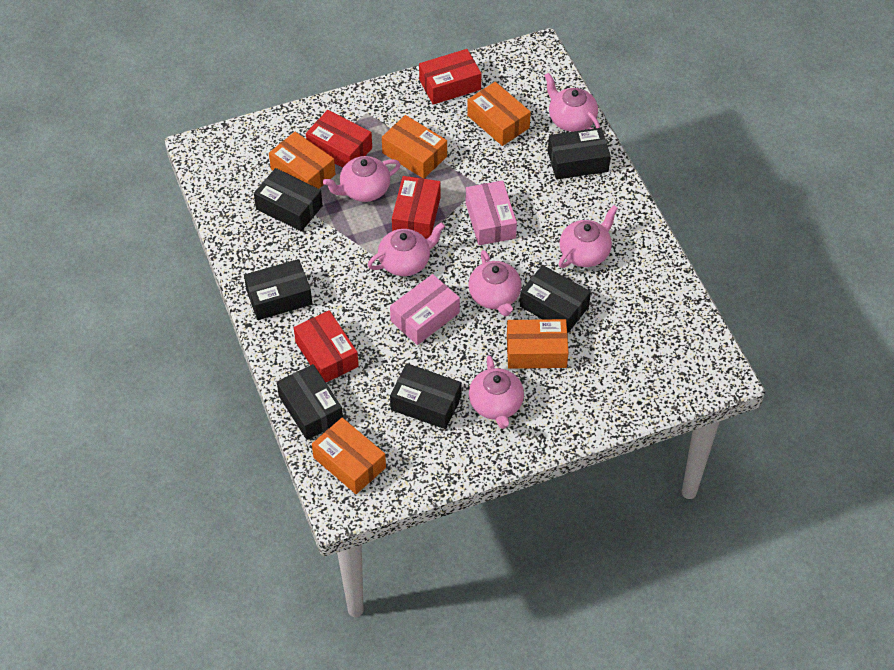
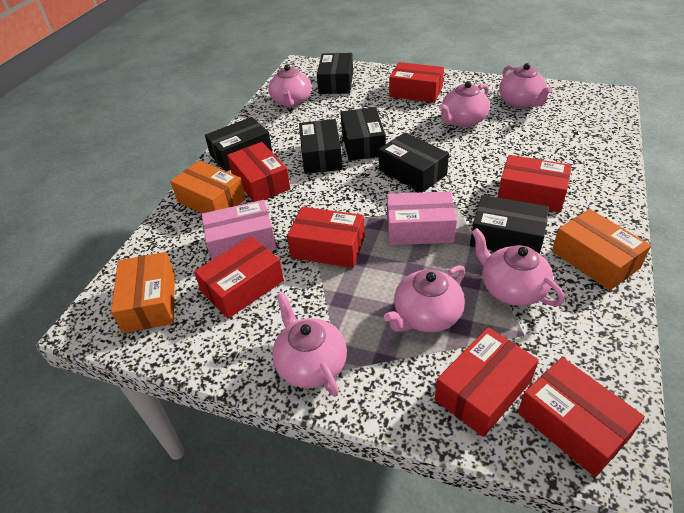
orange box: 5 -> 3
red box: 4 -> 7

